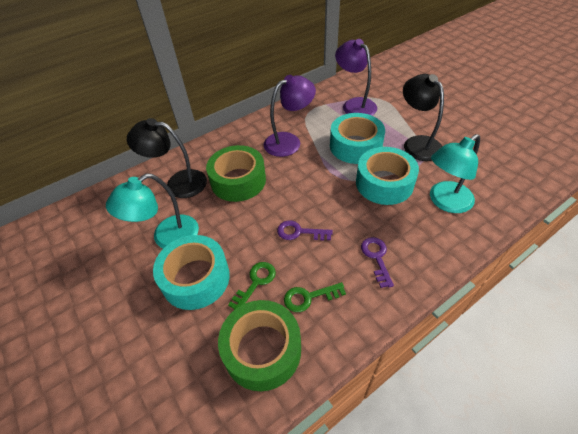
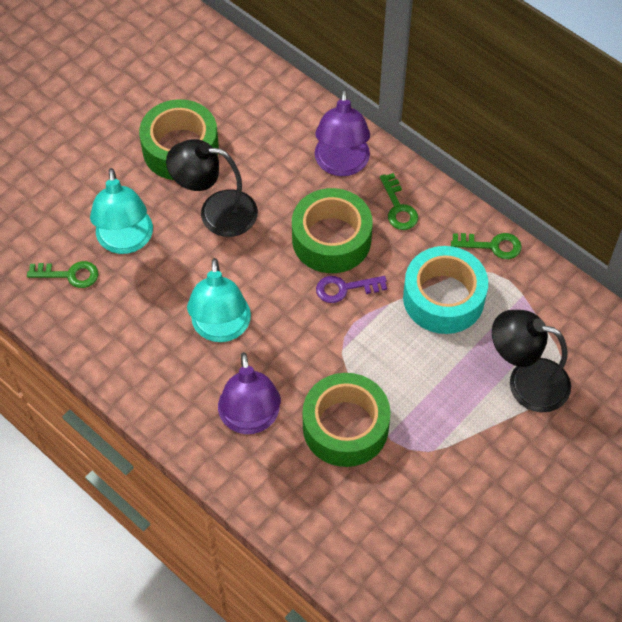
green key: 2 -> 3
green tape: 2 -> 3
purple key: 2 -> 1
turquoise tape: 3 -> 1

